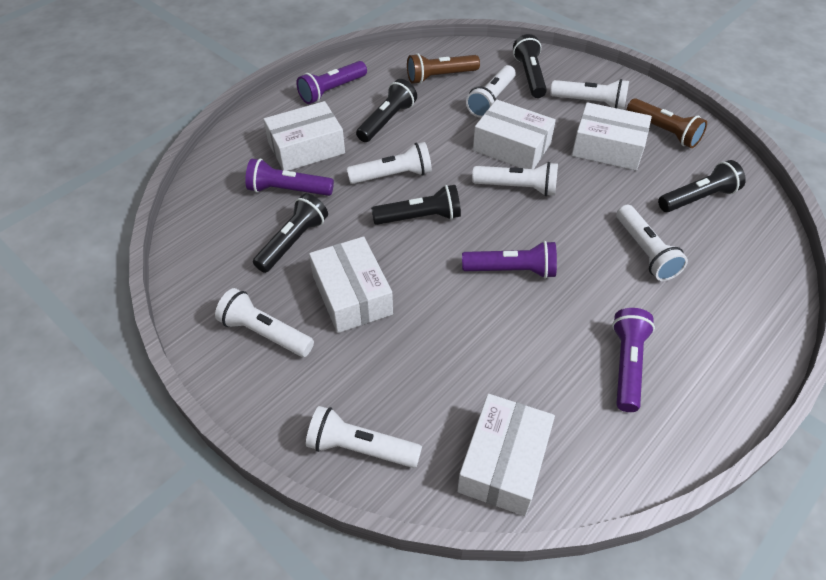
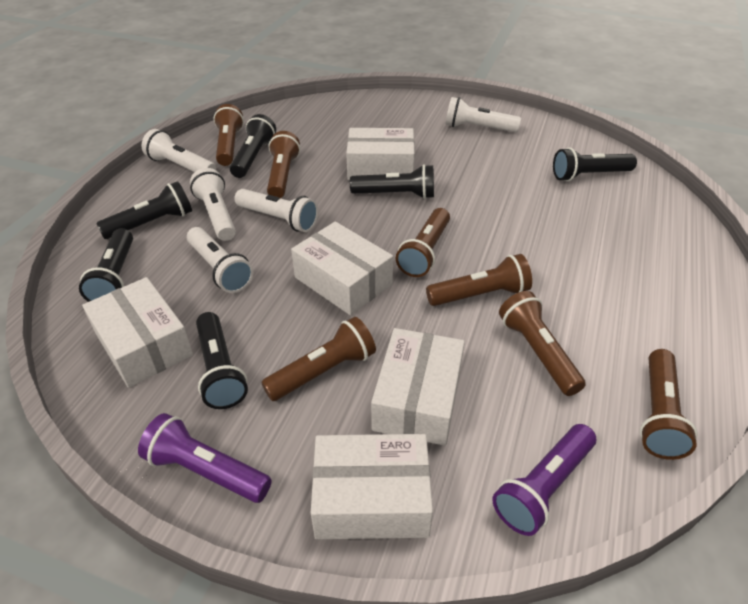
black flashlight: 5 -> 6
brown flashlight: 2 -> 7
purple flashlight: 4 -> 2
white flashlight: 7 -> 5

